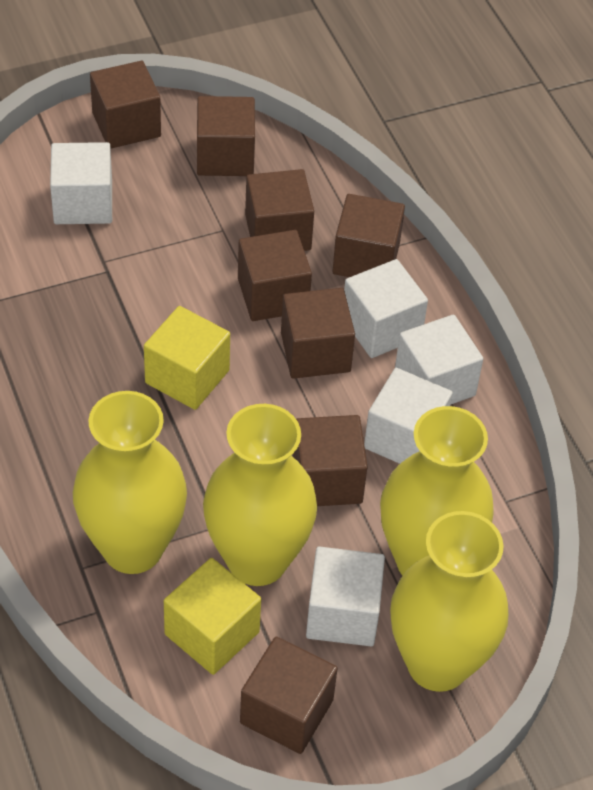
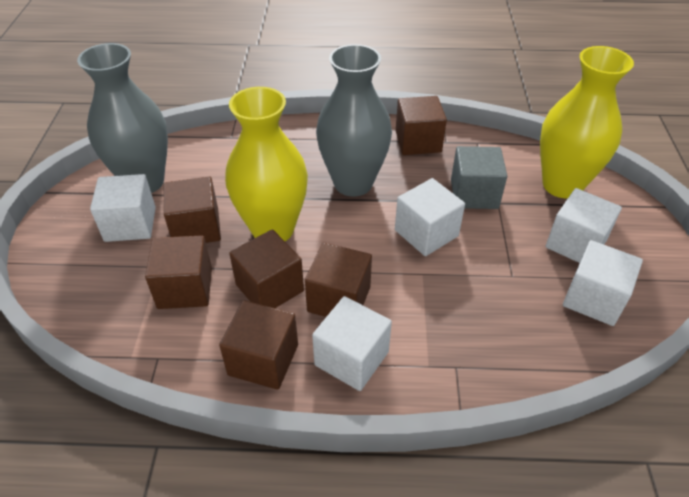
brown cube: 8 -> 6
grey cube: 0 -> 1
grey vase: 0 -> 2
yellow cube: 2 -> 0
yellow vase: 4 -> 2

